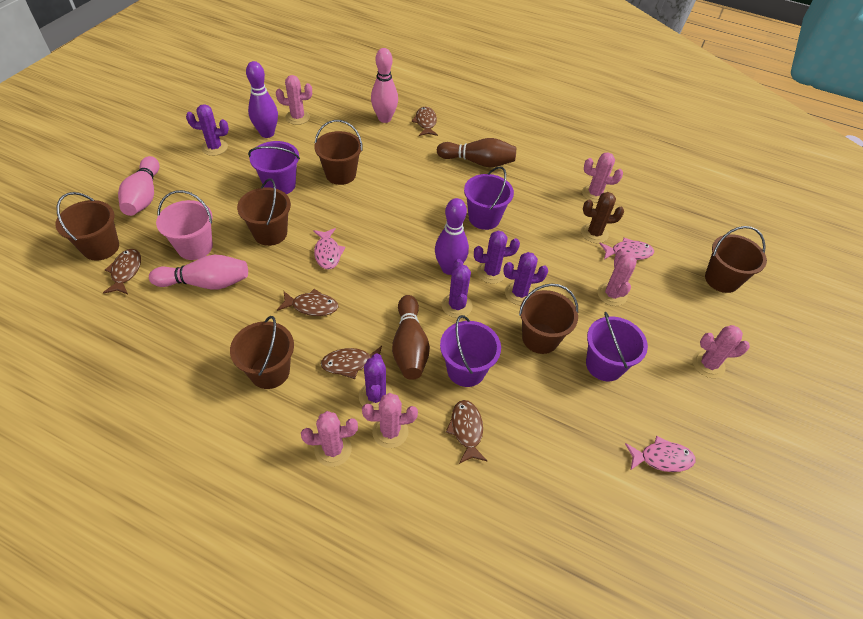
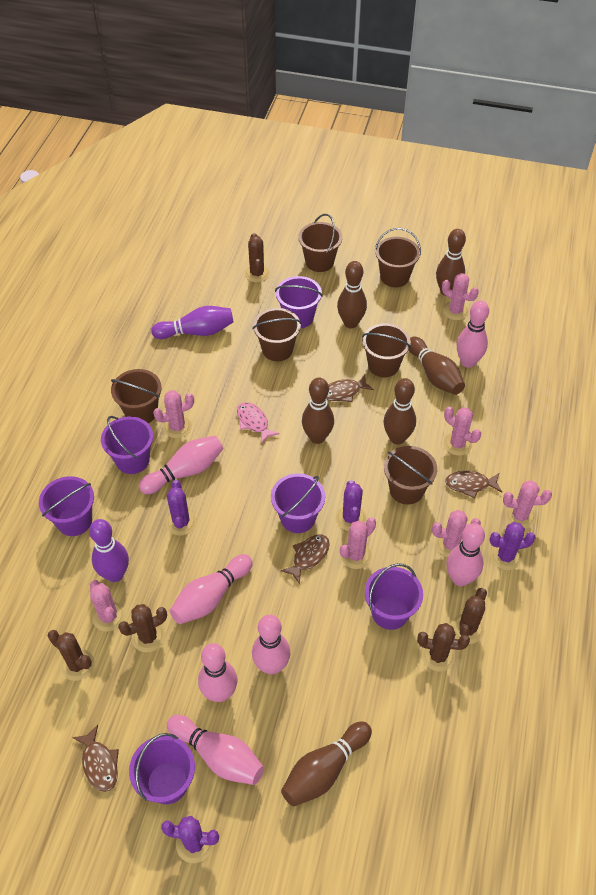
brown bowling pin: 2 -> 6
brown cactus: 1 -> 5
brown fish: 5 -> 4
pink bowling pin: 3 -> 7
pink bucket: 1 -> 0
pink cactus: 6 -> 7
pink fish: 3 -> 1
purple bucket: 4 -> 6
purple cactus: 5 -> 4

